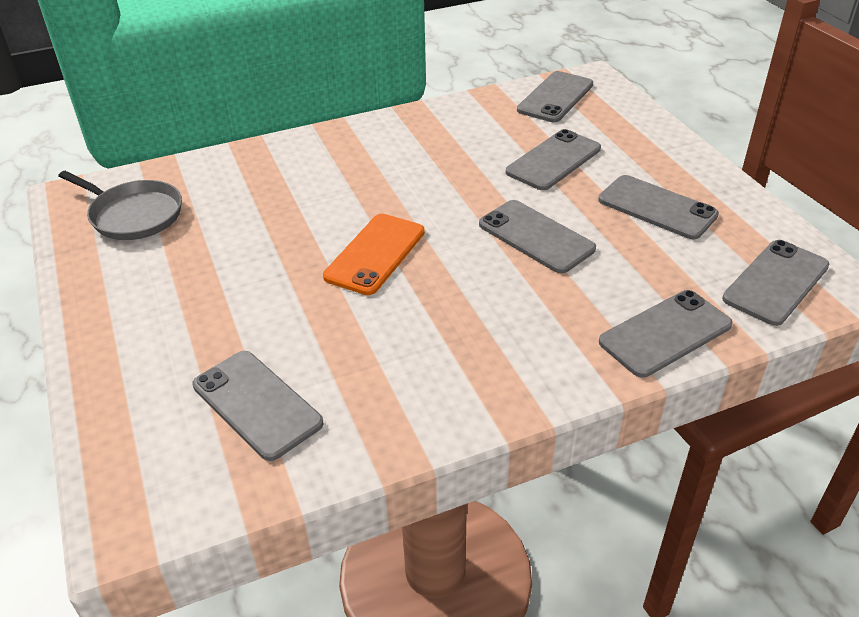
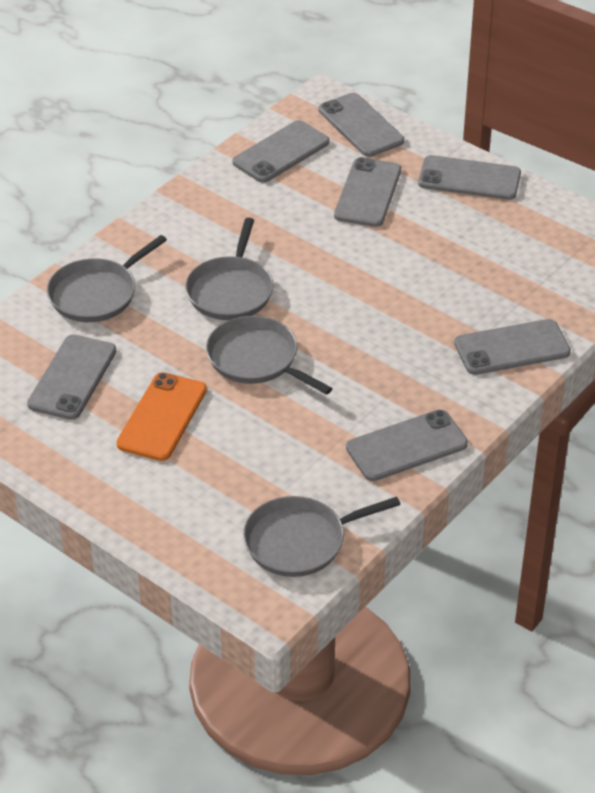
grey pan: 1 -> 4

